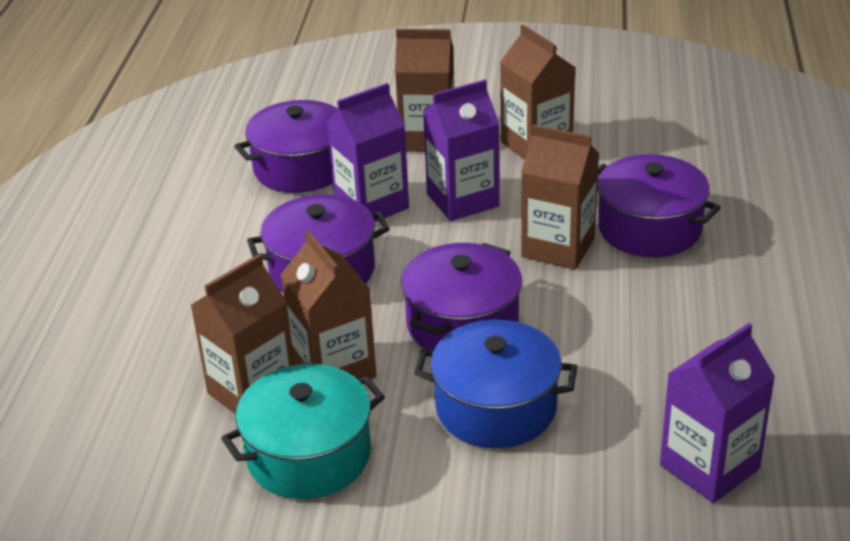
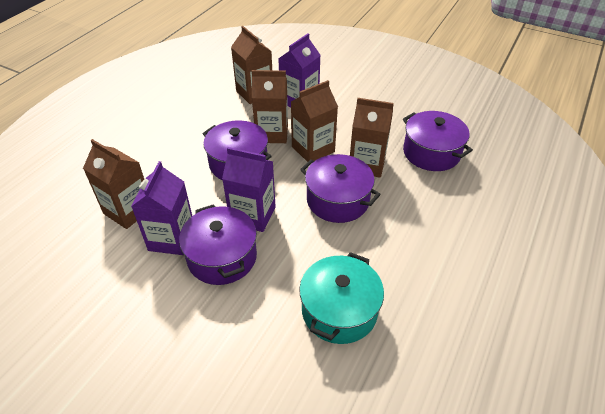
blue pot: 1 -> 0

